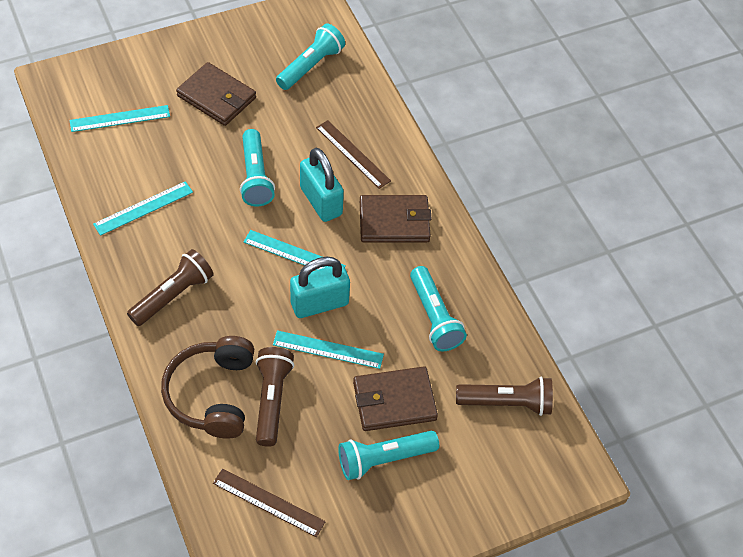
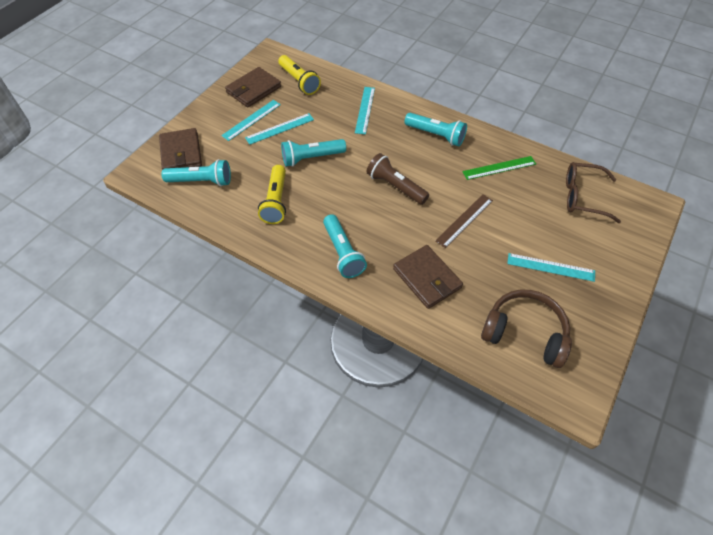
brown flashlight: 3 -> 1
brown glasses: 0 -> 1
brown ruler: 2 -> 1
green ruler: 0 -> 1
turquoise padlock: 2 -> 0
yellow flashlight: 0 -> 2

